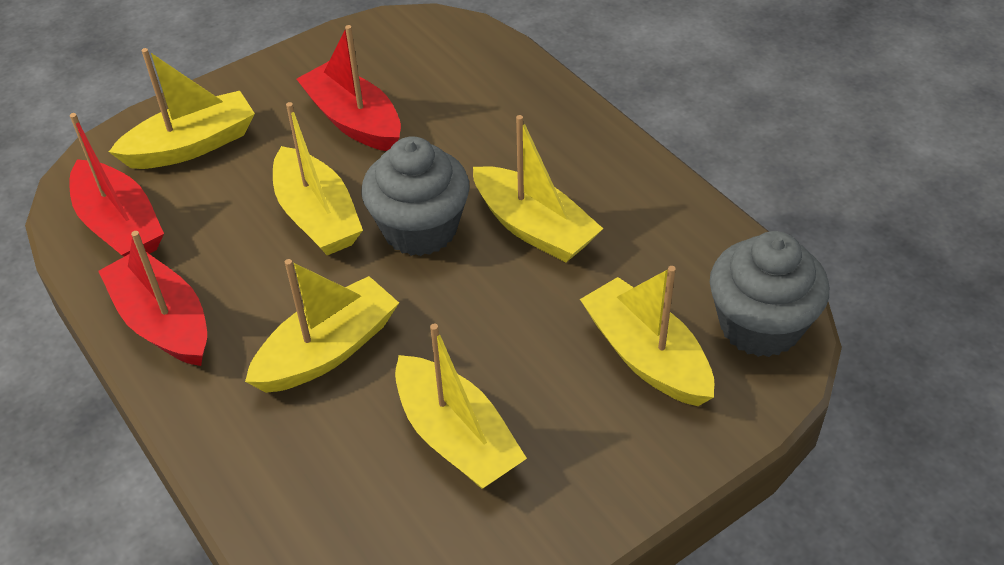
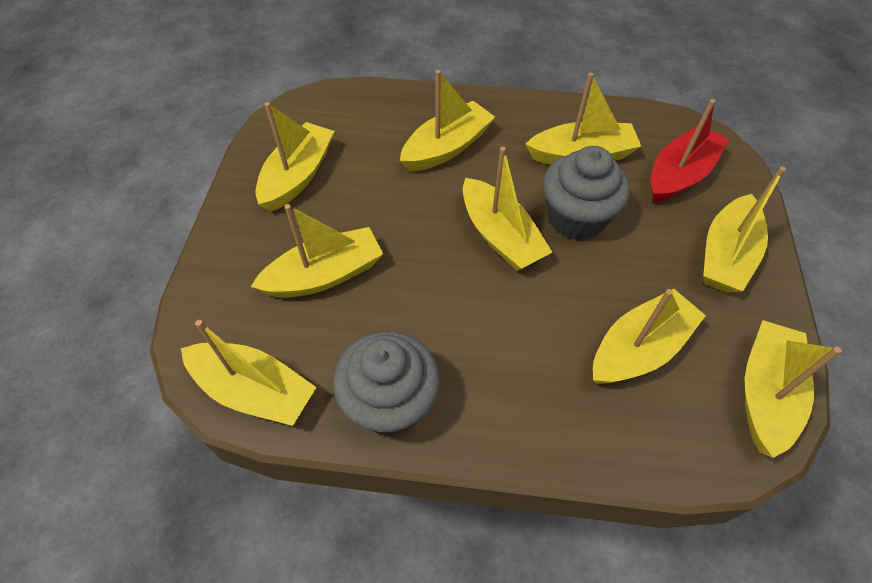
red boat: 3 -> 1
yellow boat: 6 -> 9

